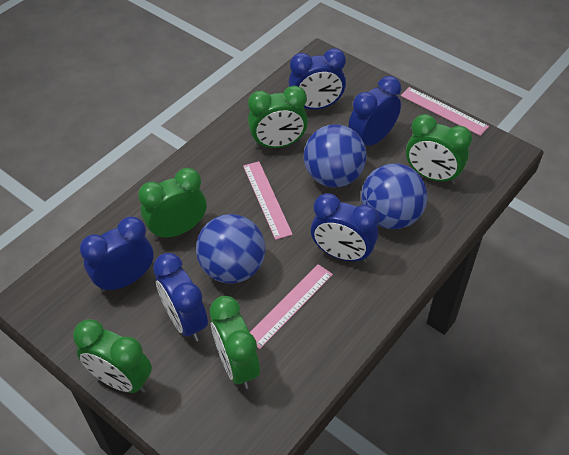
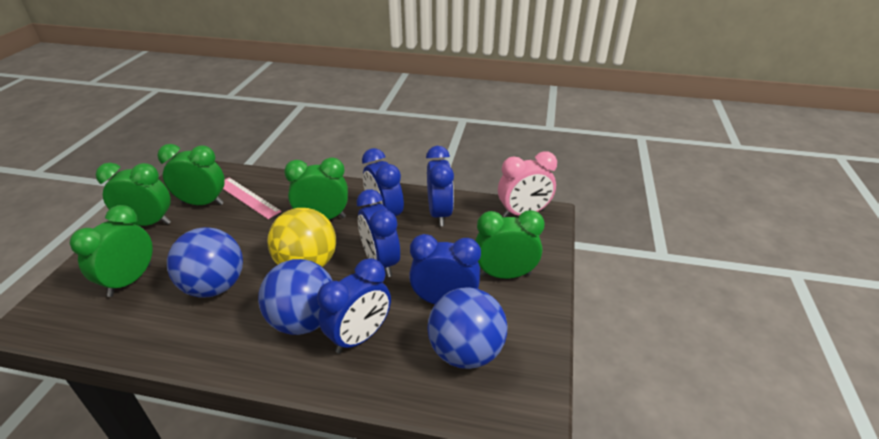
pink clock: 0 -> 1
pink ruler: 3 -> 1
yellow ball: 0 -> 1

